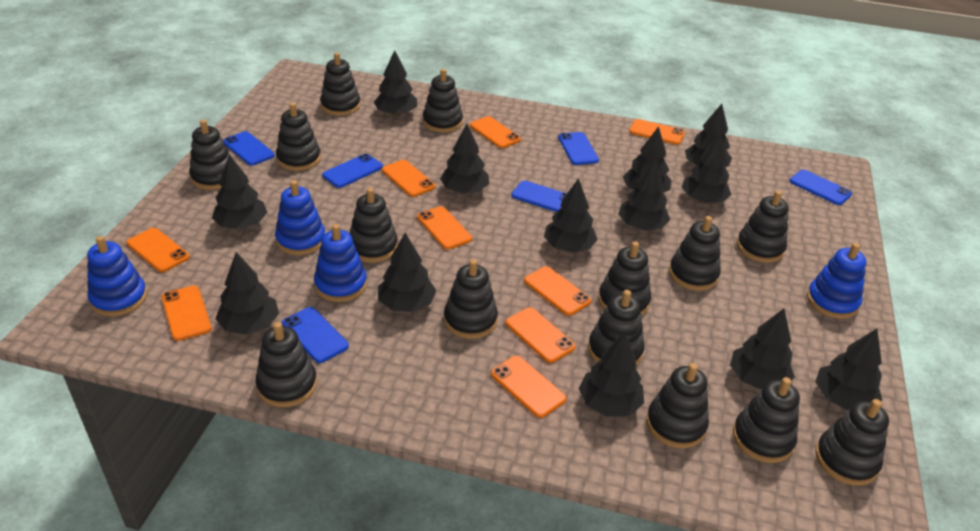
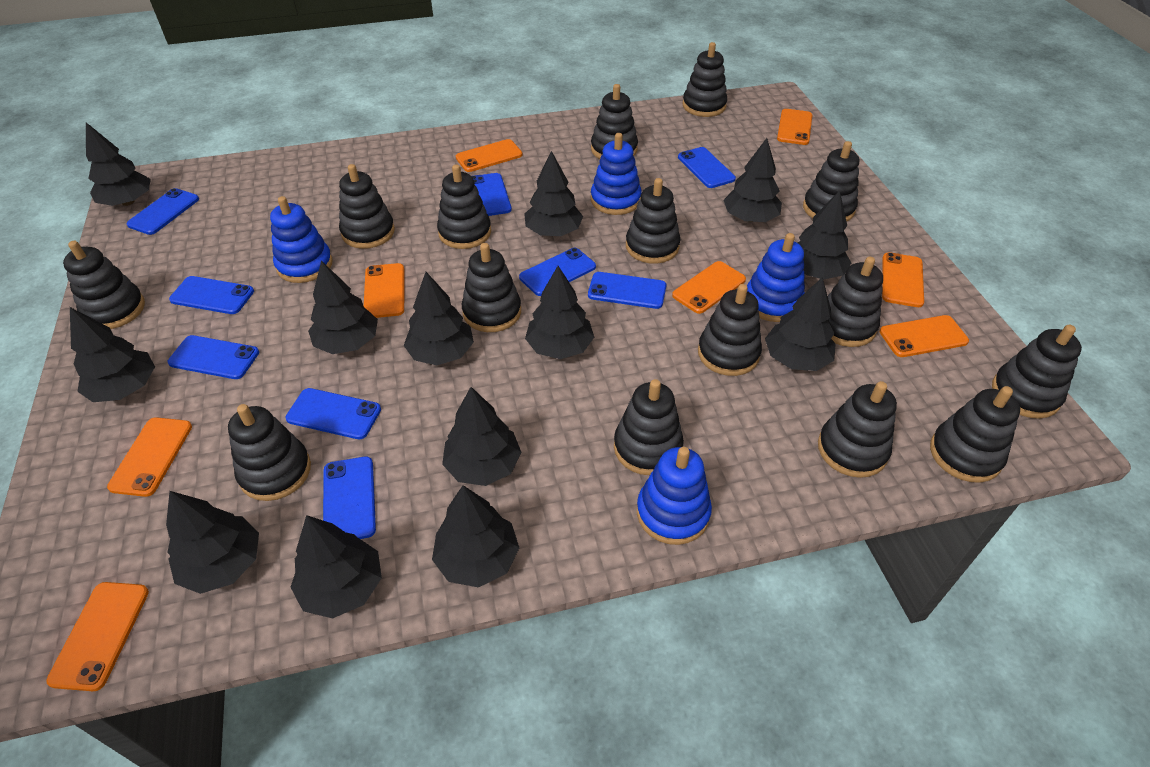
black stacking toy: 14 -> 15
blue phone: 6 -> 9
orange phone: 9 -> 8

